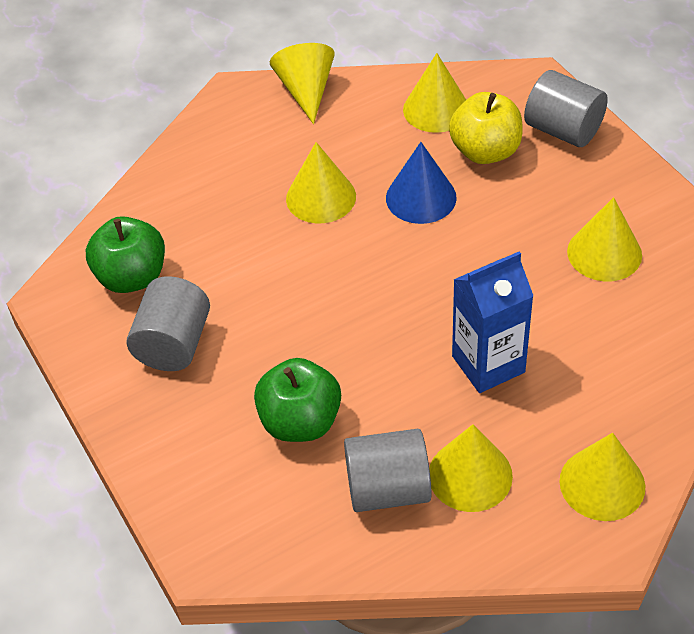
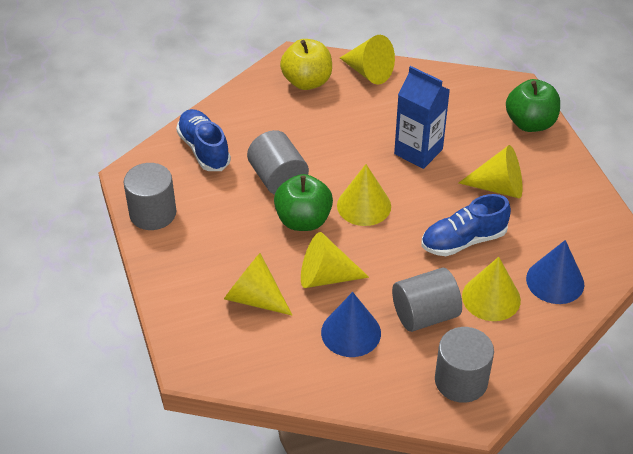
blue cone: 1 -> 2
blue shoe: 0 -> 2
grey cylinder: 3 -> 4

